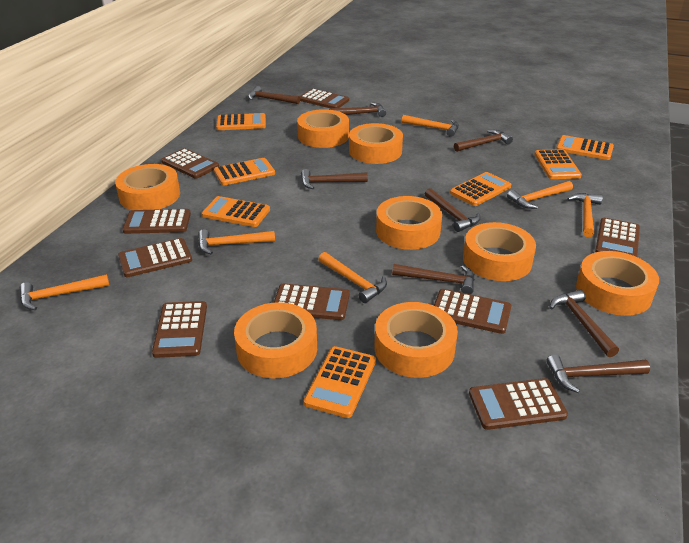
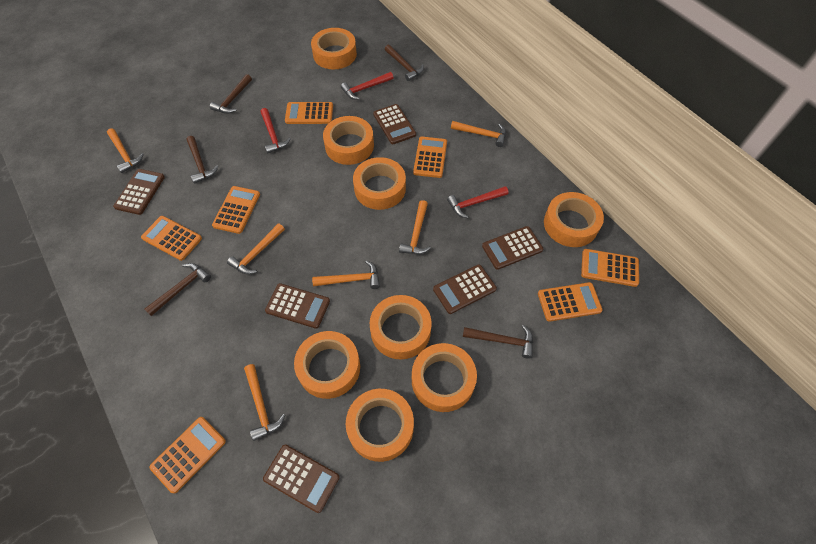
brown calculator: 9 -> 6
brown hammer: 8 -> 5
red hammer: 0 -> 3

